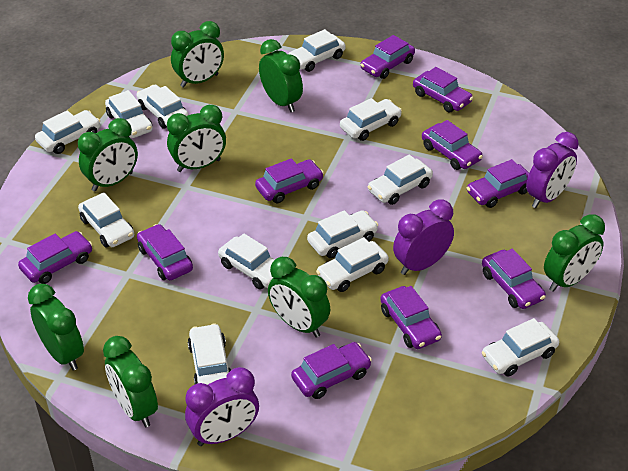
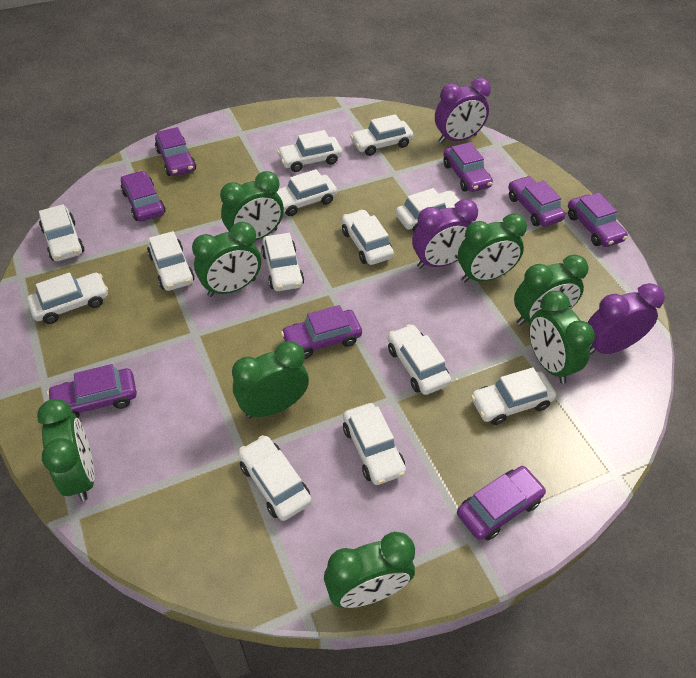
purple car: 10 -> 8
white car: 12 -> 13

